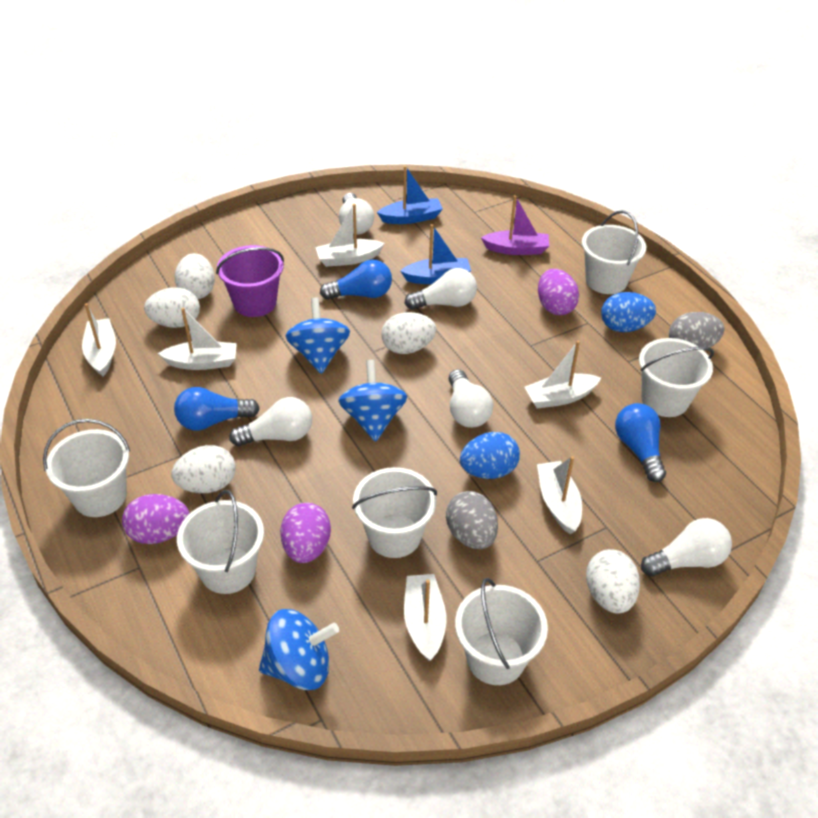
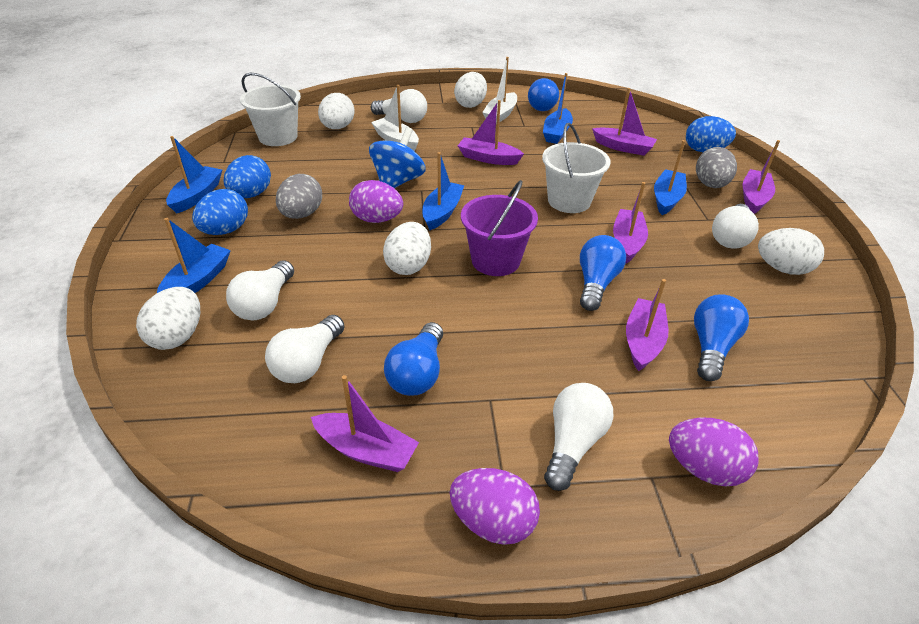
blue boat: 2 -> 5
blue egg: 2 -> 3
blue light bulb: 3 -> 4
blue spinning top: 3 -> 1
purple boat: 1 -> 6
white boat: 6 -> 2
white bucket: 6 -> 2

